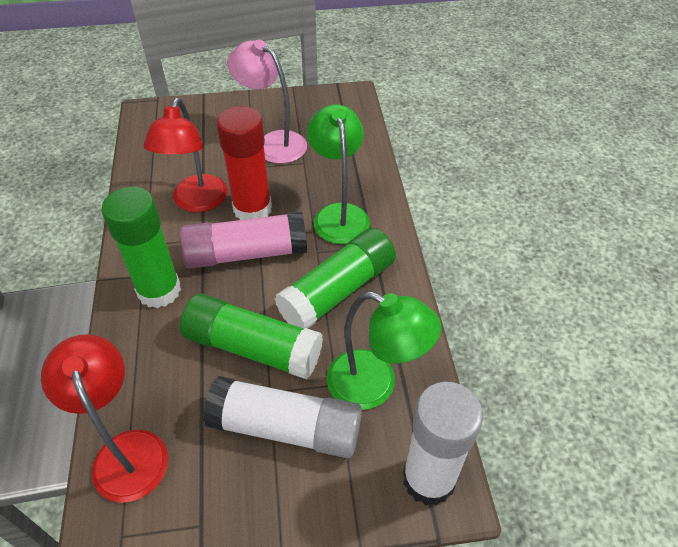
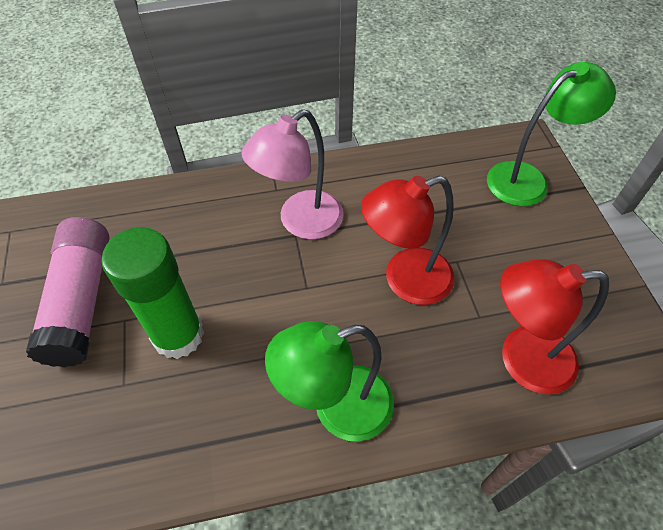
green glue stick: 3 -> 1
red glue stick: 1 -> 0
white glue stick: 2 -> 0

